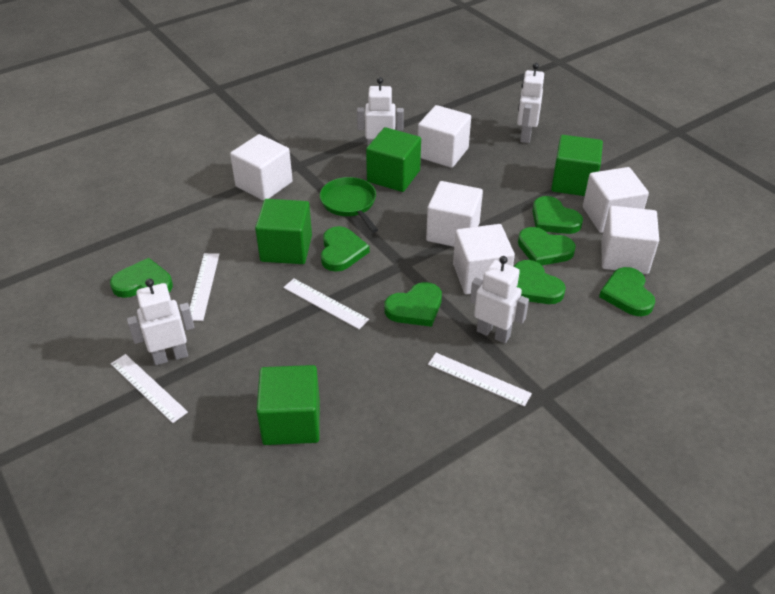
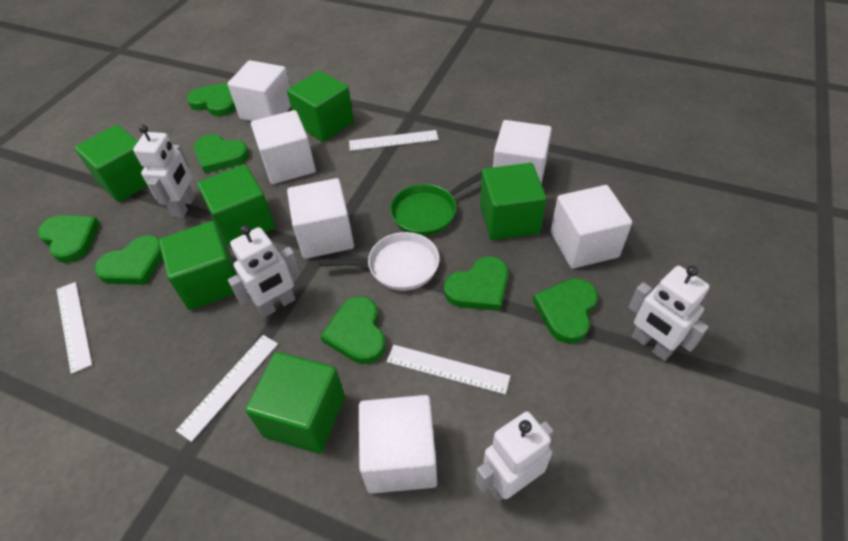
green cube: 4 -> 6
white pan: 0 -> 1

